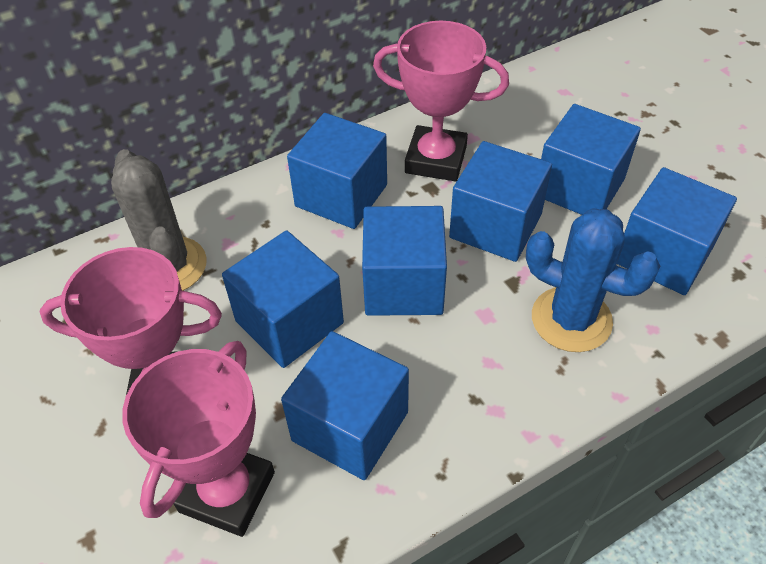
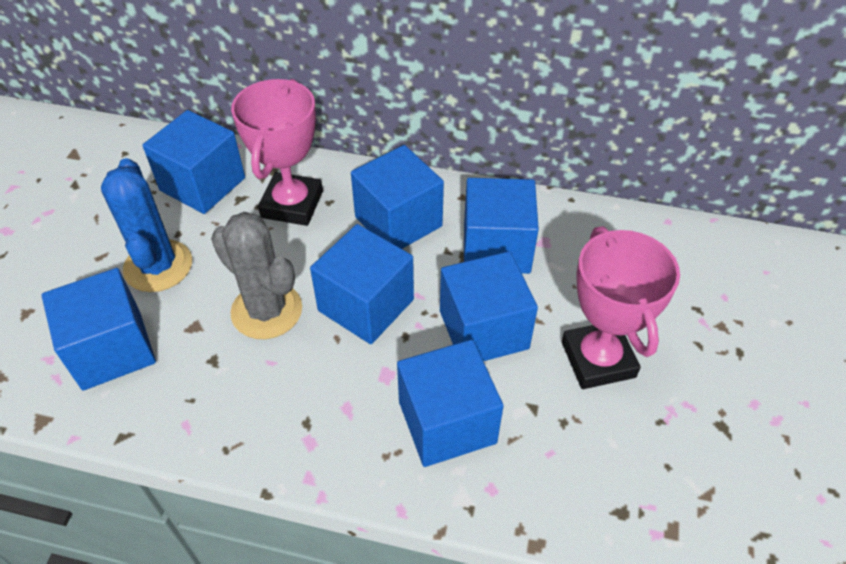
pink trophy: 3 -> 2

